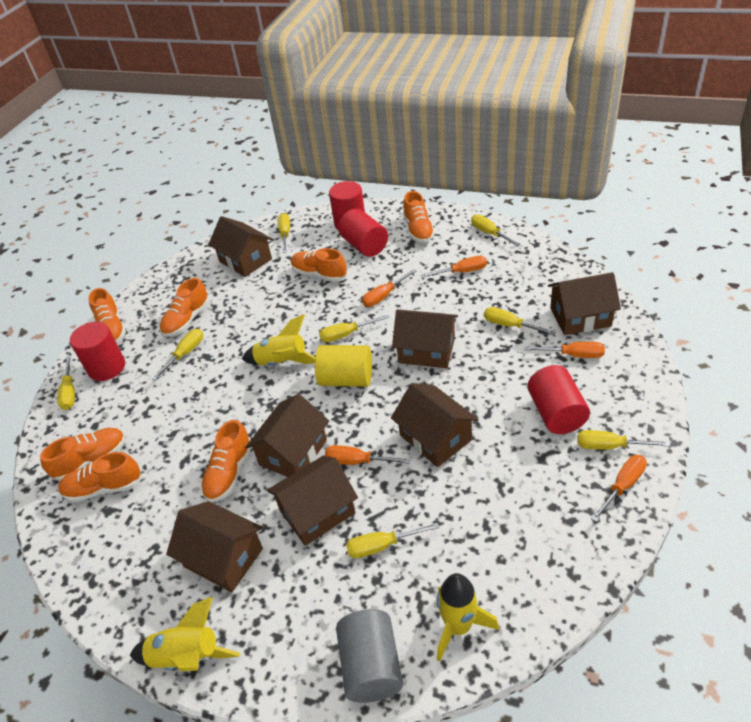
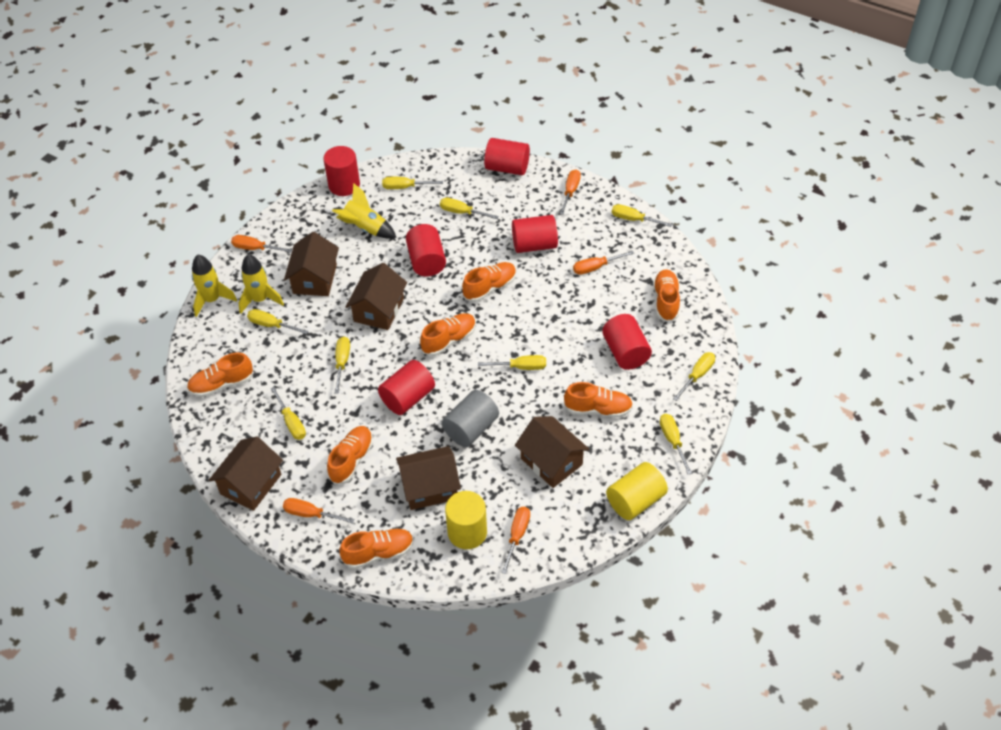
brown house: 7 -> 5
red cylinder: 4 -> 6
yellow cylinder: 1 -> 2
yellow screwdriver: 8 -> 9

